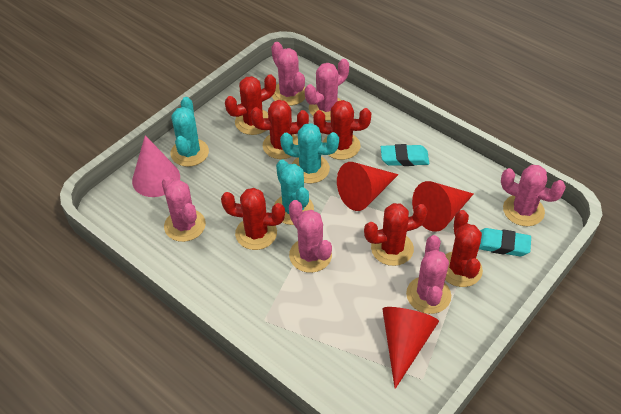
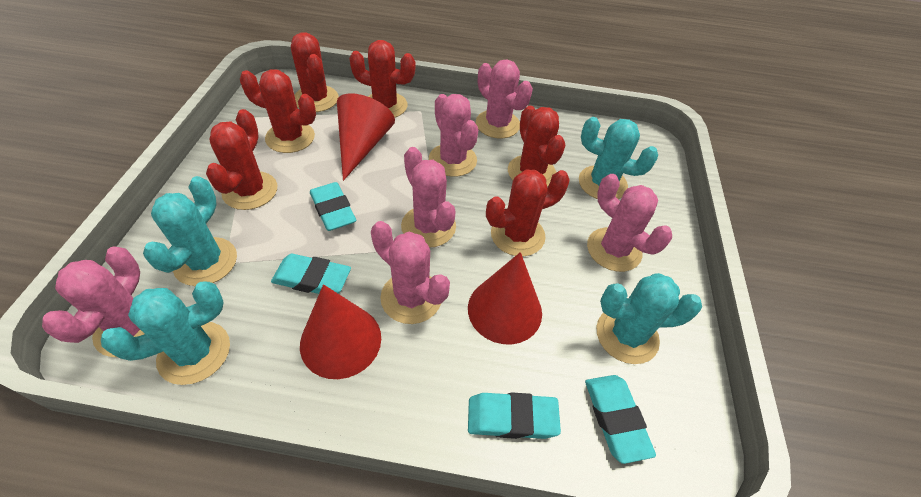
pink cone: 1 -> 0
turquoise cactus: 3 -> 4
turquoise eraser: 2 -> 4

